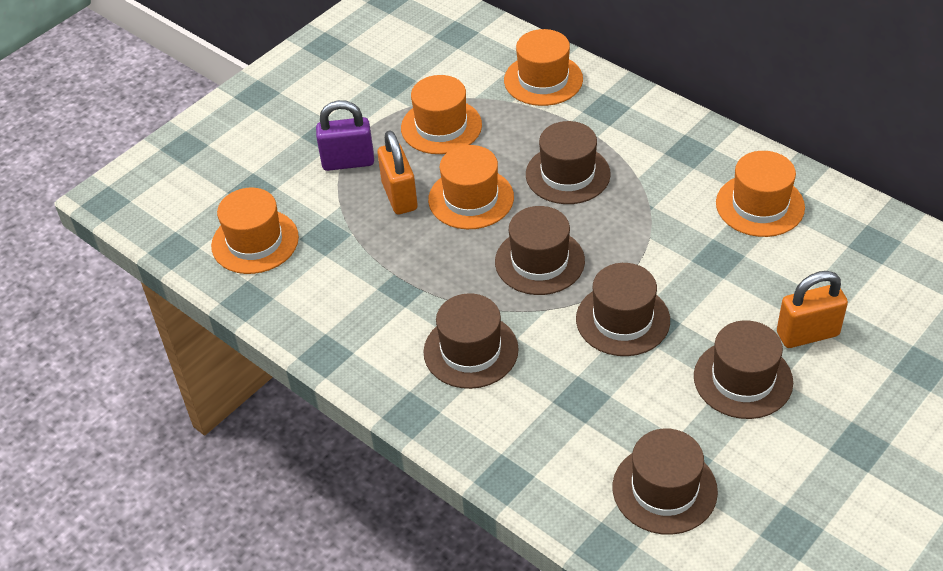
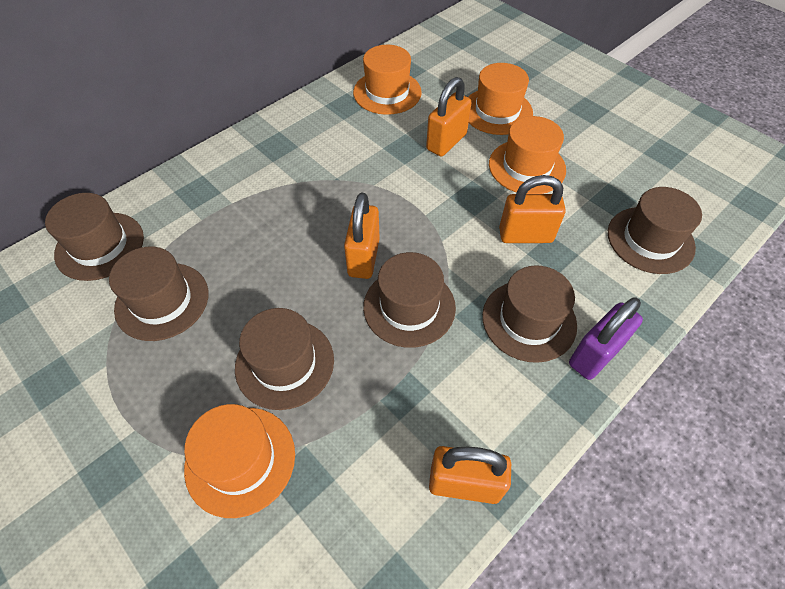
orange hat: 5 -> 4
orange padlock: 2 -> 4

